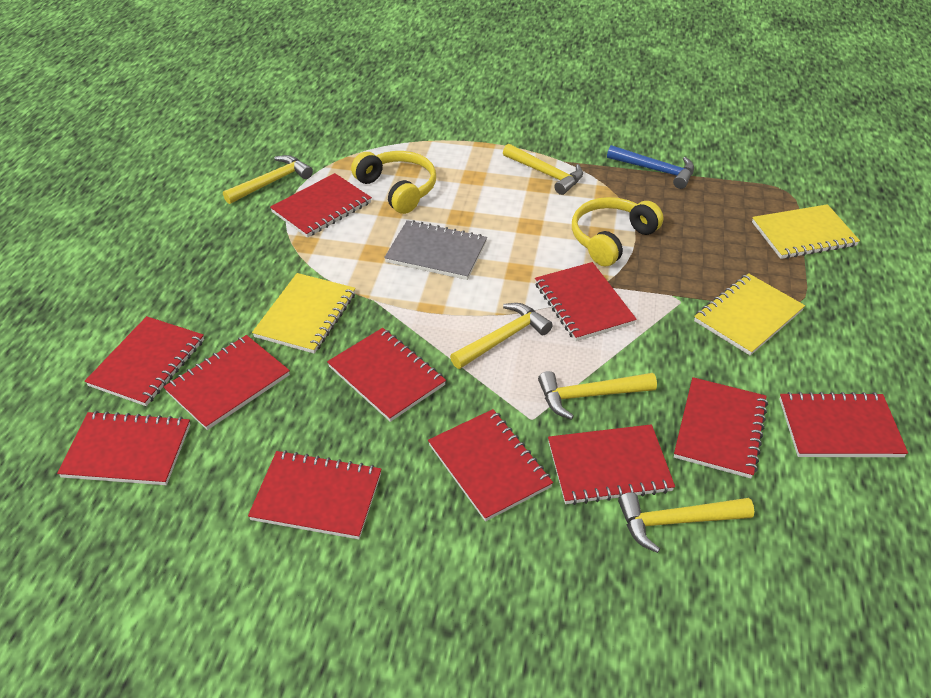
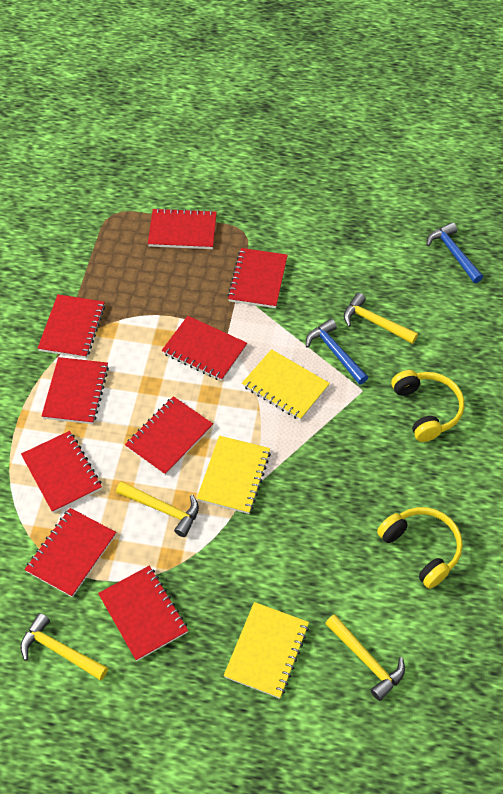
blue hammer: 1 -> 2
grey notebook: 1 -> 0
red notebook: 11 -> 9
yellow hammer: 5 -> 4

